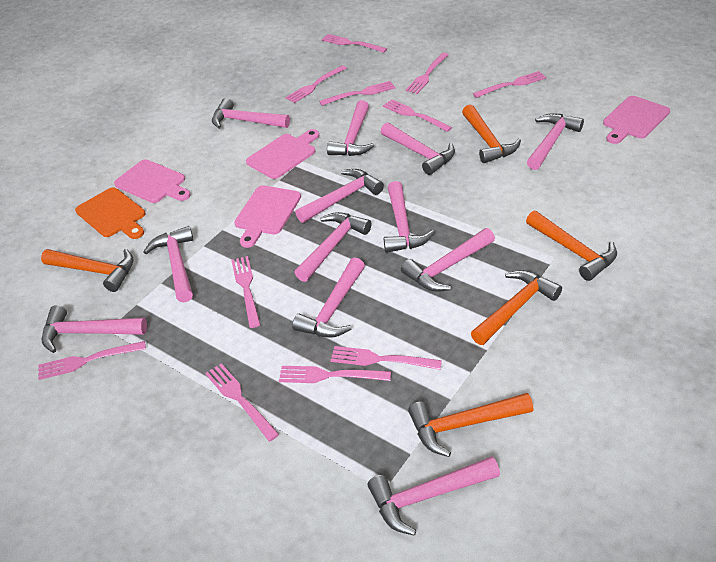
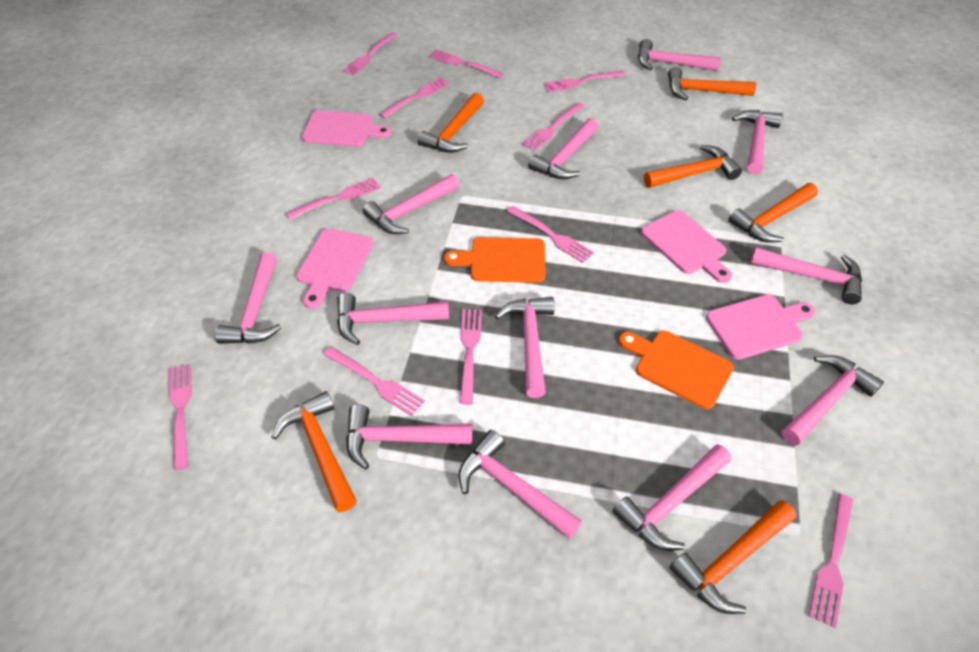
orange cutting board: 1 -> 2
orange hammer: 5 -> 6

